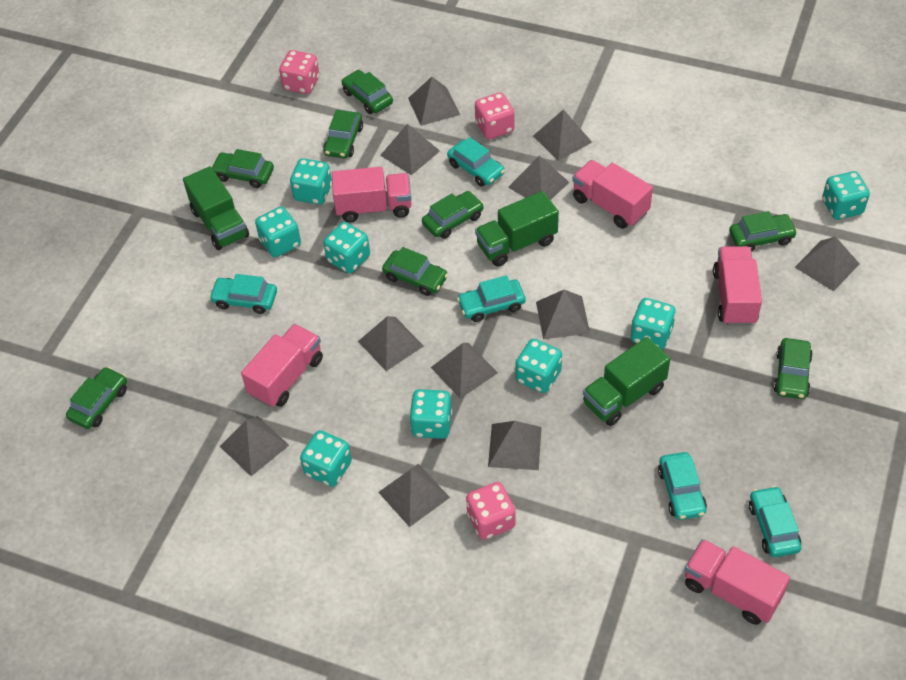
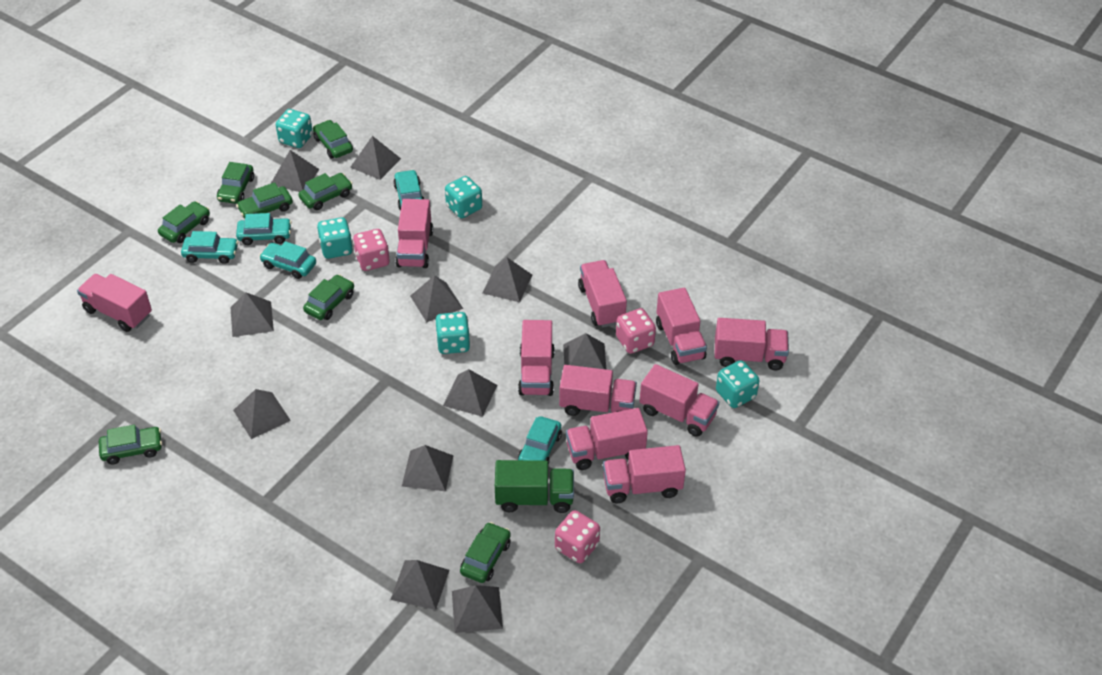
green truck: 3 -> 1
pink truck: 5 -> 10
turquoise dice: 8 -> 5

